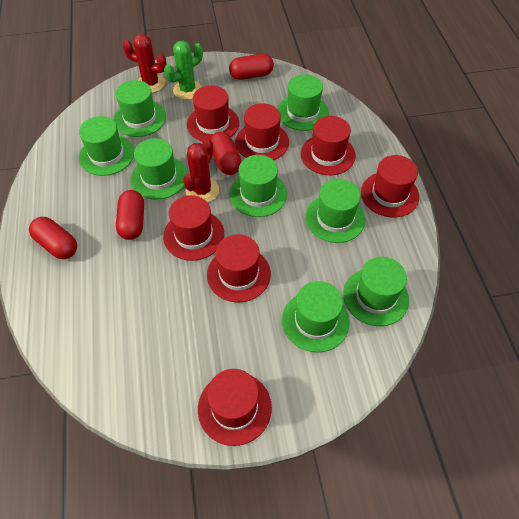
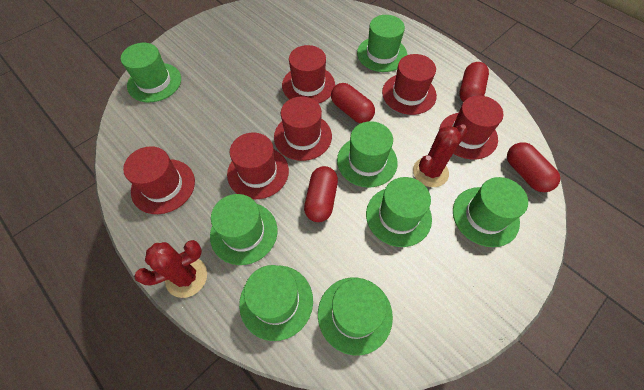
green cactus: 1 -> 0
red hat: 7 -> 6

